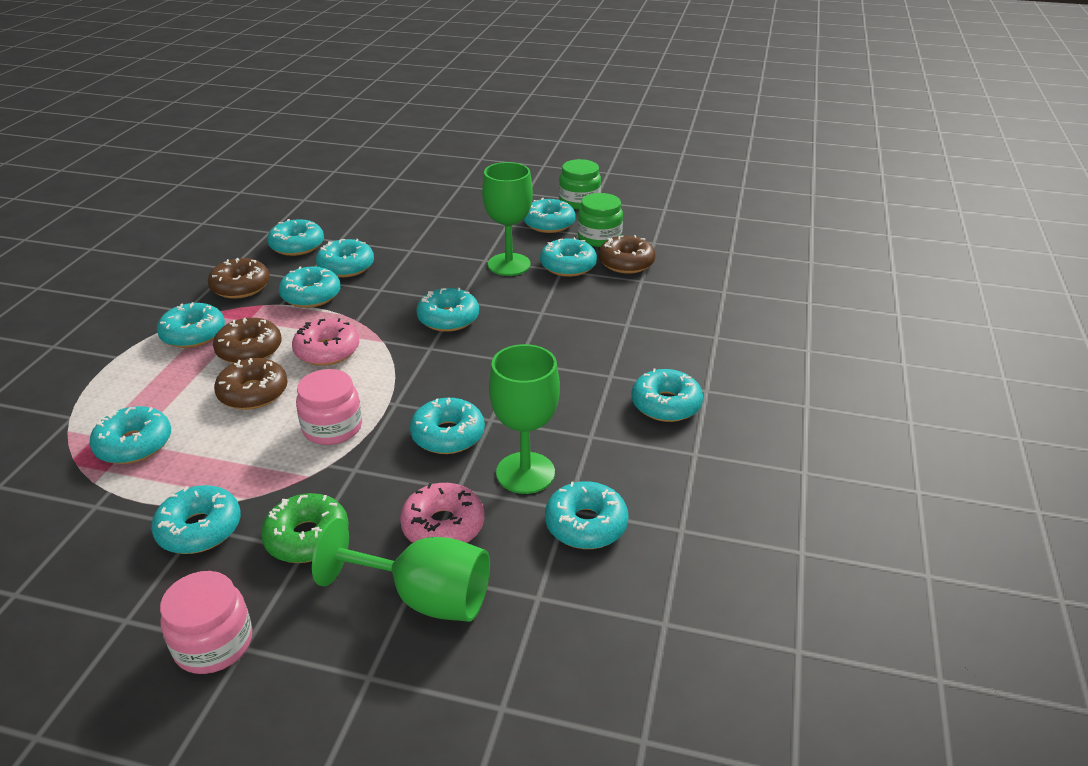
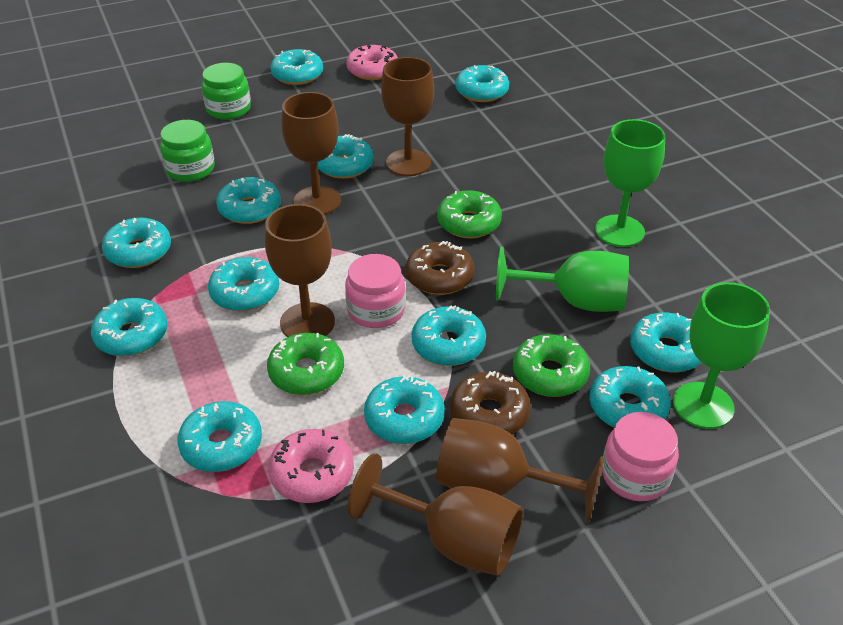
brown donut: 4 -> 2
brown goblet: 0 -> 5
green donut: 1 -> 3

